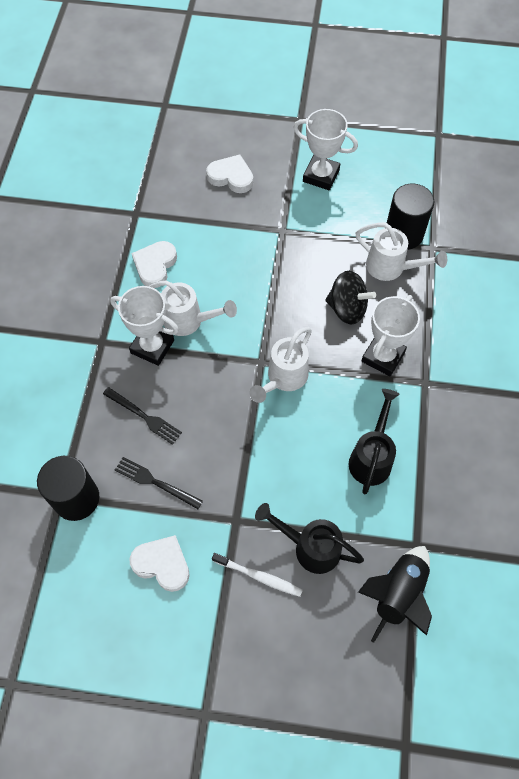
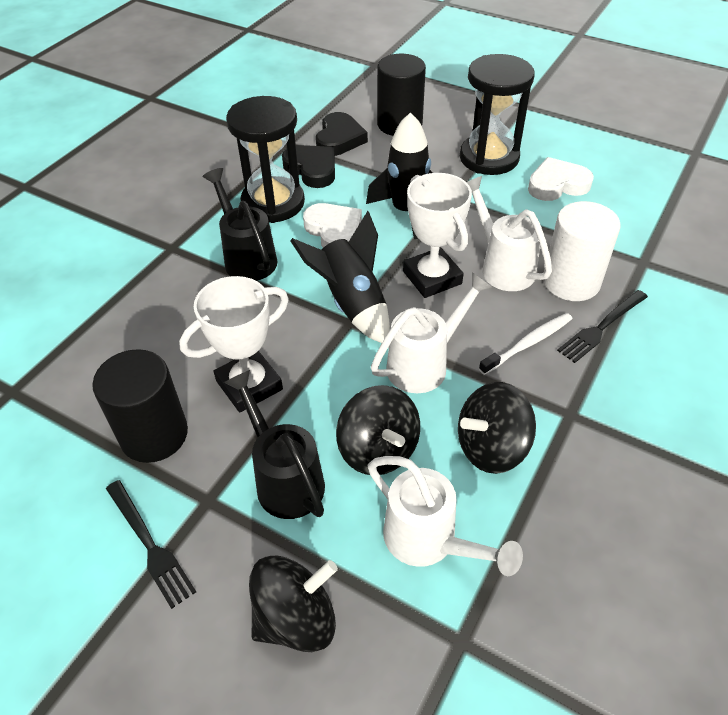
black heart: 0 -> 2
black hourglass: 0 -> 2
black rocket: 1 -> 2
black spinning top: 1 -> 3
white cylinder: 0 -> 1
white heart: 3 -> 2
white trophy: 3 -> 2

